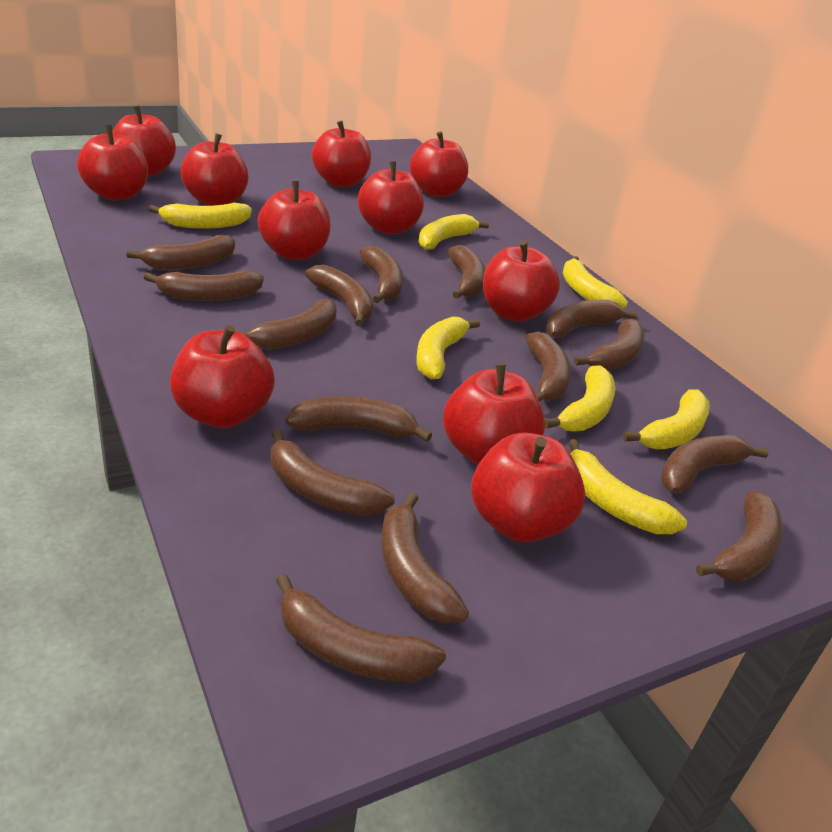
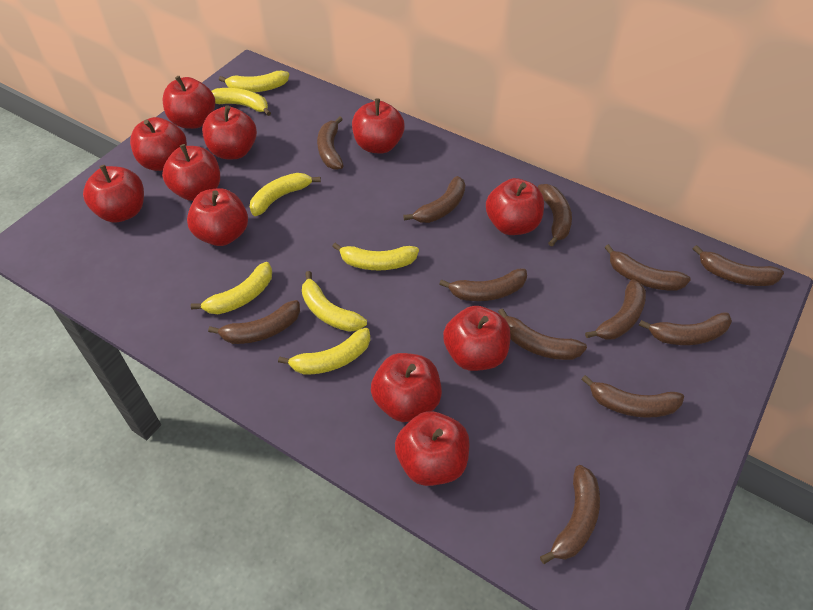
brown banana: 15 -> 12

